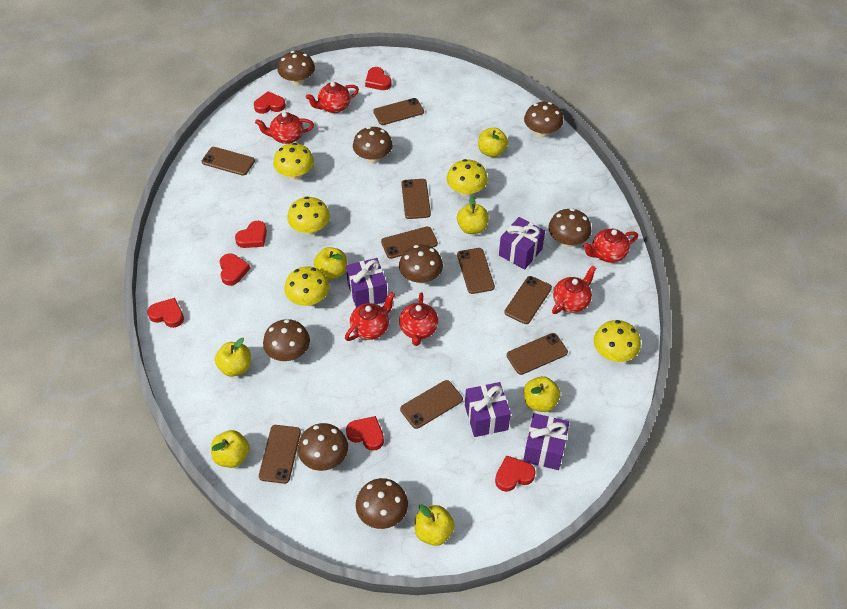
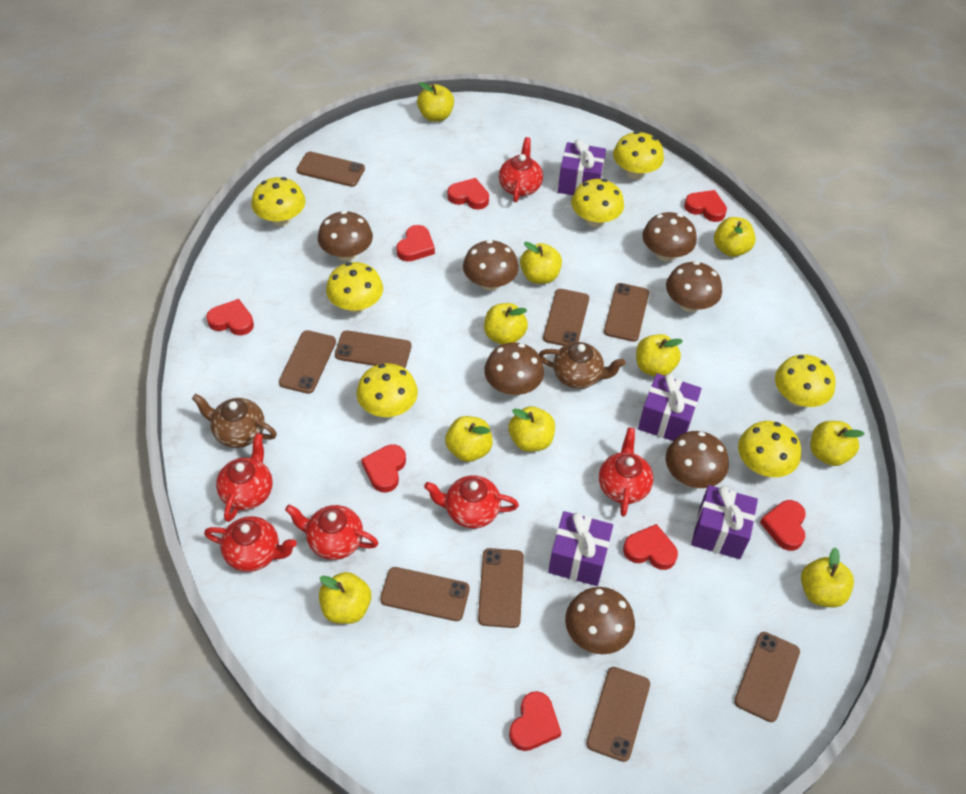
brown mushroom: 8 -> 7
brown teapot: 0 -> 2
red heart: 7 -> 8
yellow apple: 7 -> 10
yellow mushroom: 5 -> 7

